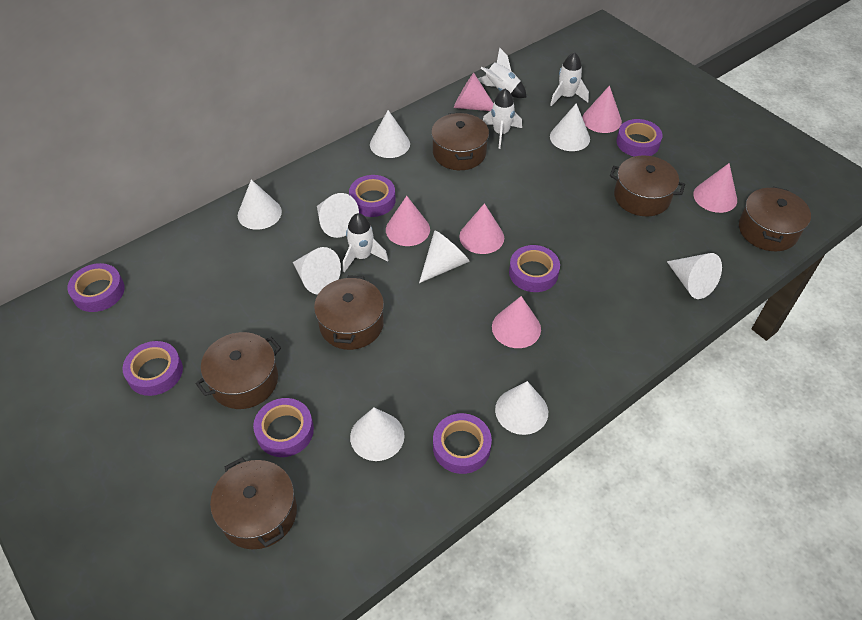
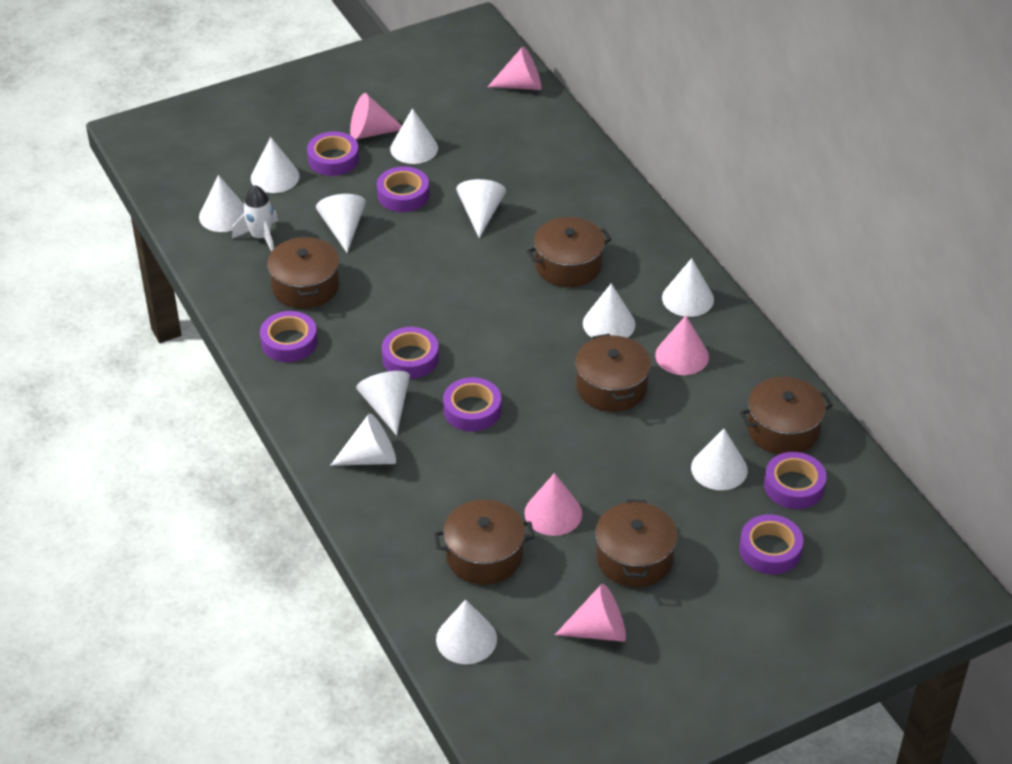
pink cone: 6 -> 5
white cone: 9 -> 11
white rocket: 4 -> 1

